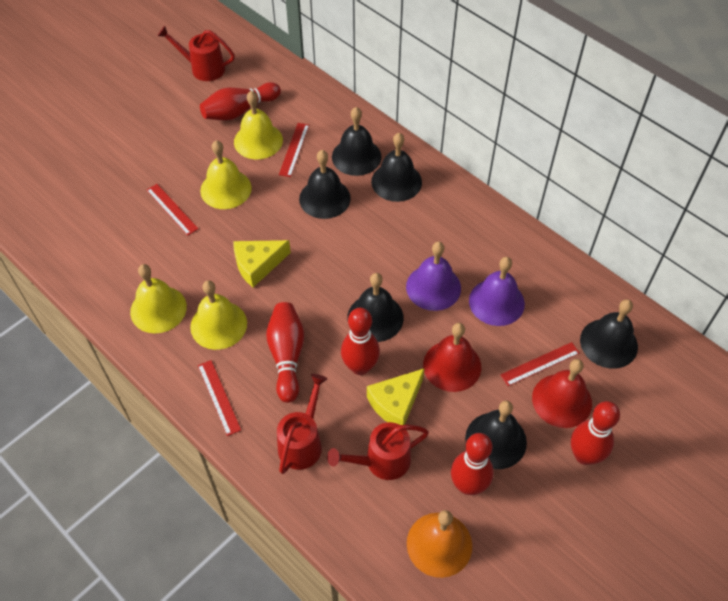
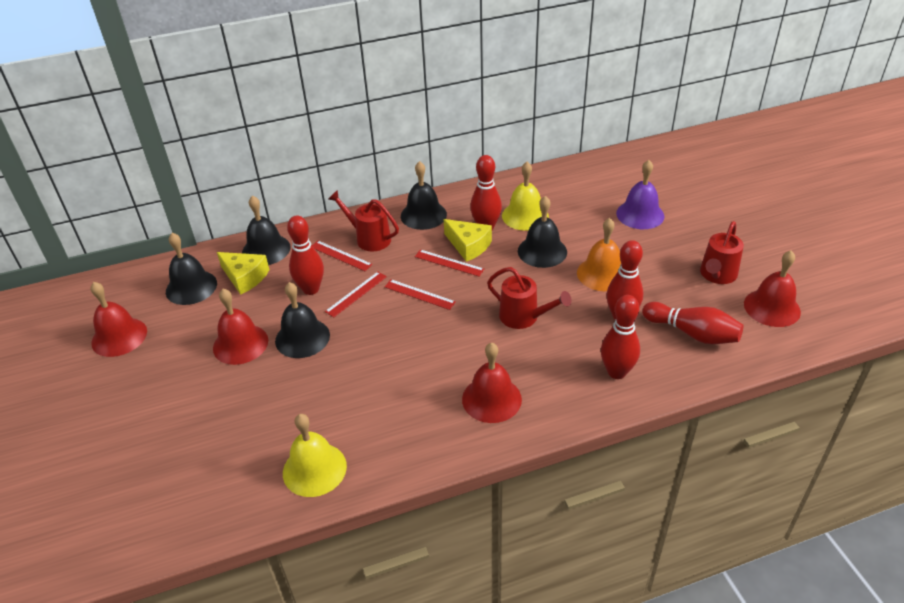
black bell: 6 -> 5
purple bell: 2 -> 1
red bell: 2 -> 4
yellow bell: 4 -> 2

